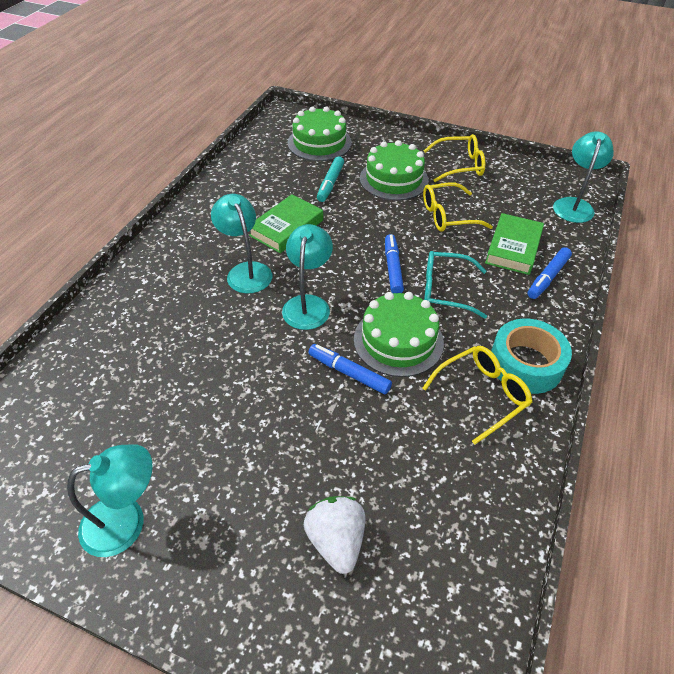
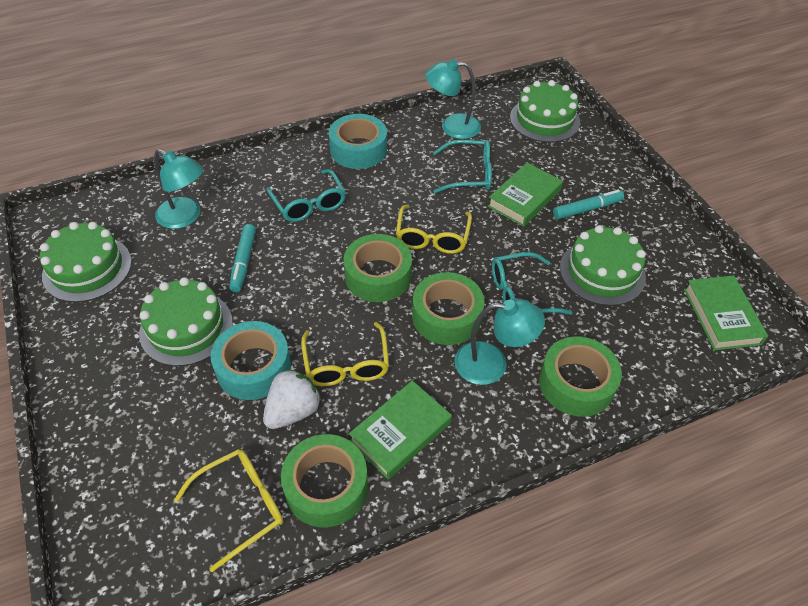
blue marker: 3 -> 0
green book: 2 -> 3
green cake: 3 -> 4
green tape: 0 -> 4
turquoise glasses: 1 -> 3
turquoise lamp: 4 -> 3
turquoise marker: 1 -> 2
turquoise tape: 1 -> 2

